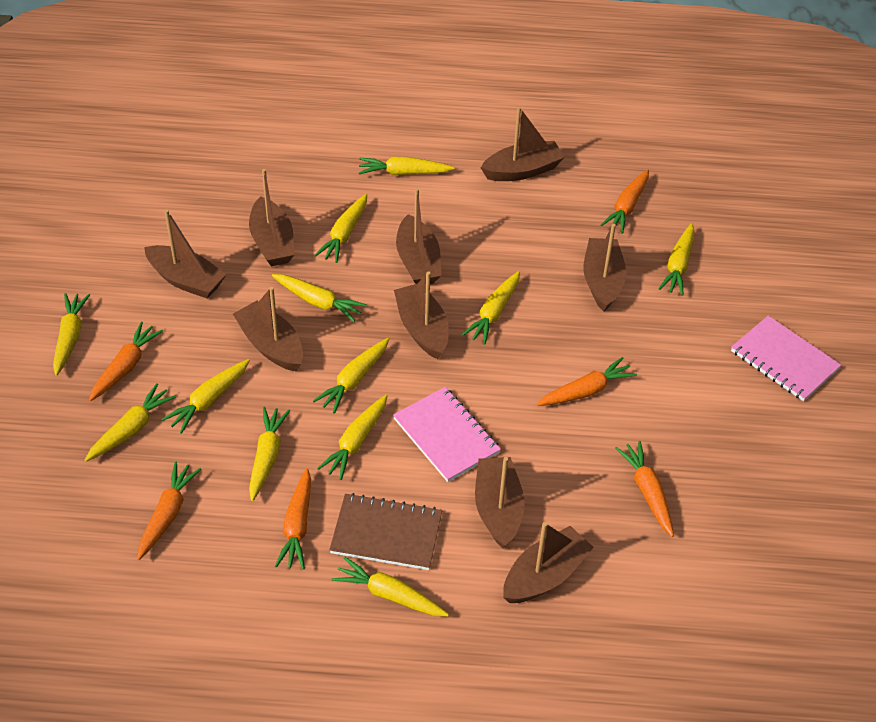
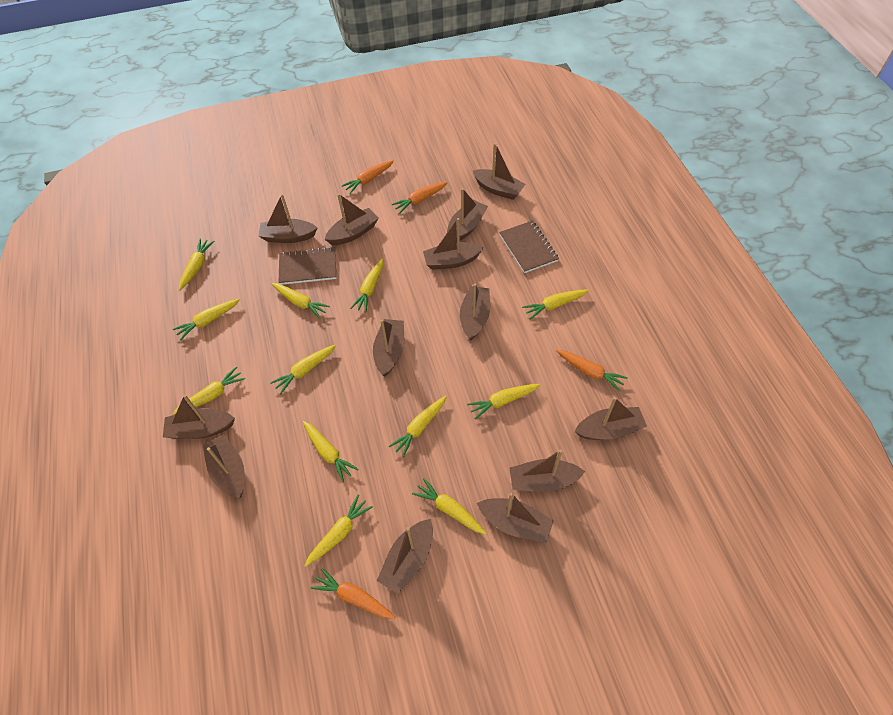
brown boat: 9 -> 13
brown notebook: 1 -> 2
orange carrot: 6 -> 4
pink notebook: 2 -> 0

